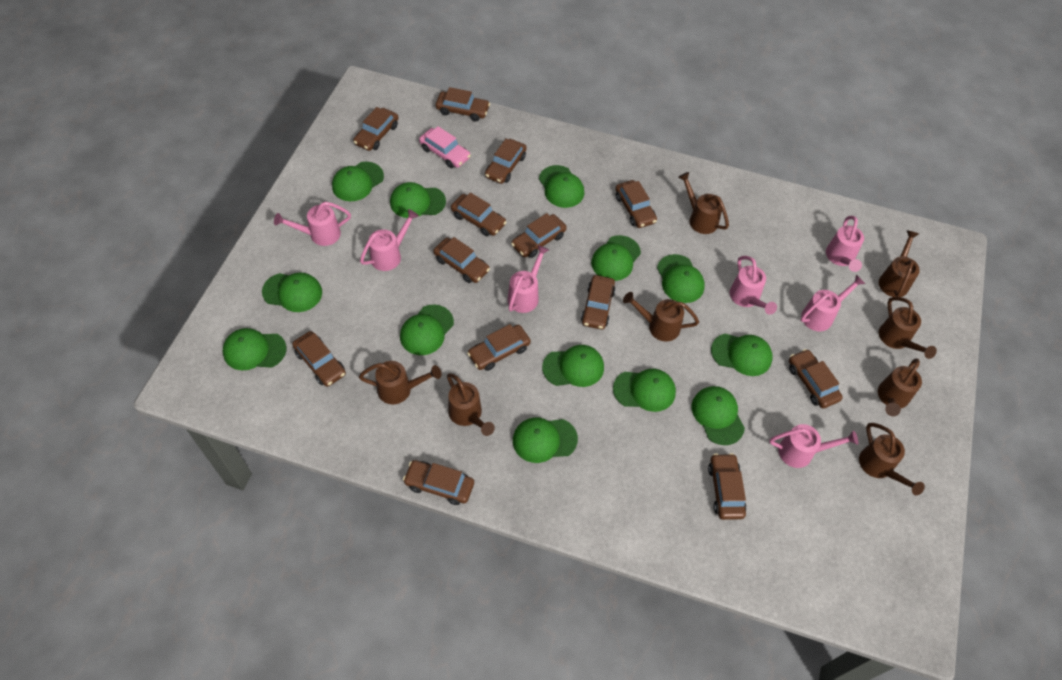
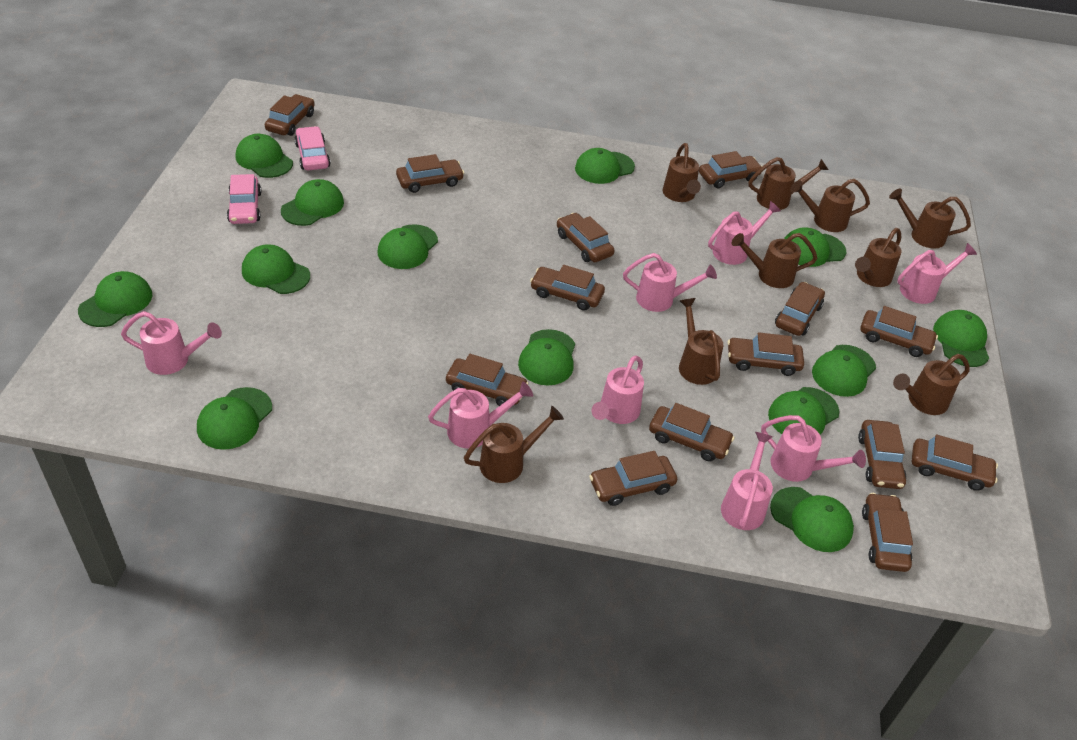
brown car: 13 -> 14
brown watering can: 8 -> 9
pink car: 1 -> 2
pink watering can: 7 -> 8

